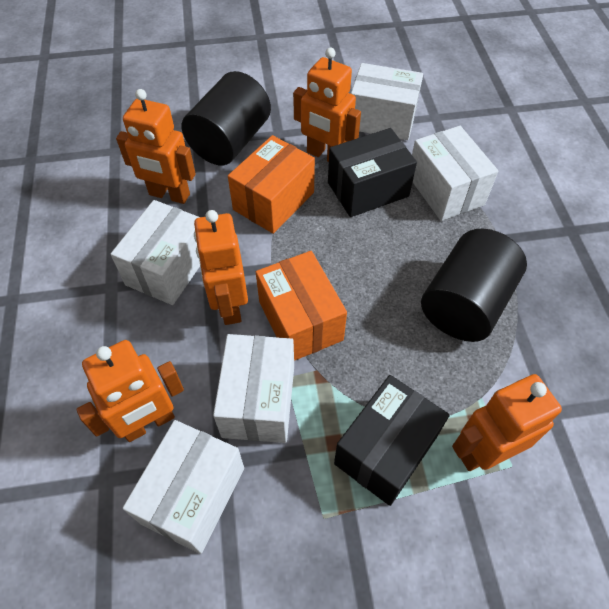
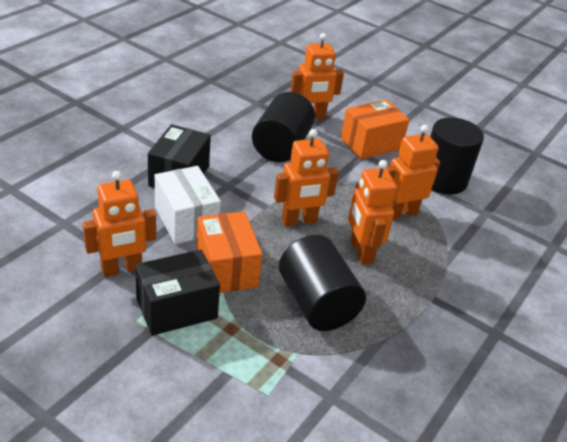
black cylinder: 2 -> 3
white box: 5 -> 1

